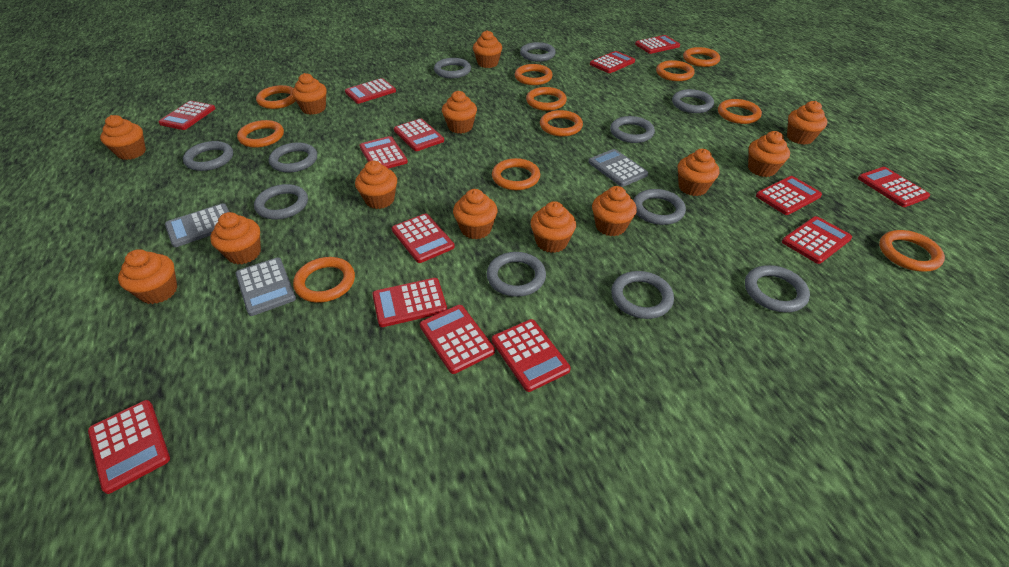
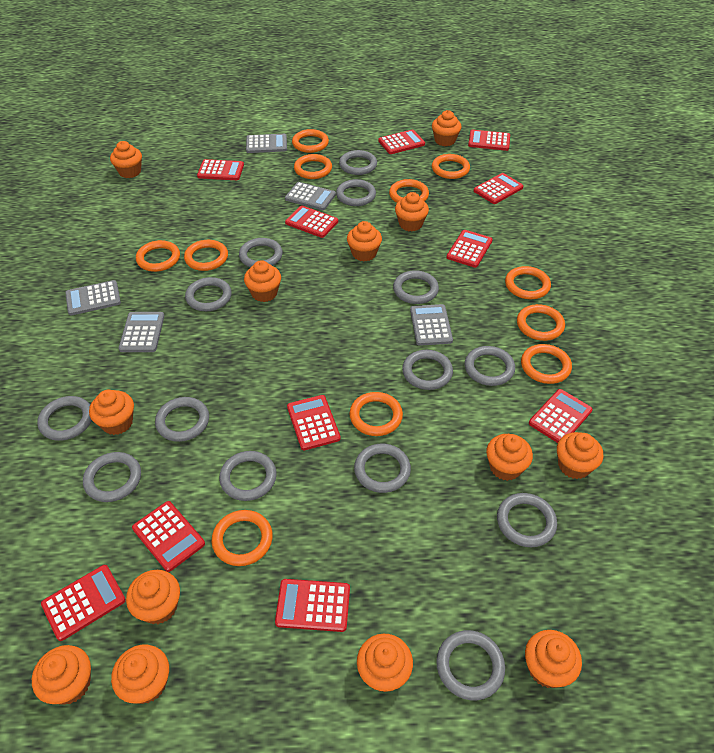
grey calculator: 3 -> 5
grey ring: 11 -> 14
red calculator: 14 -> 11

